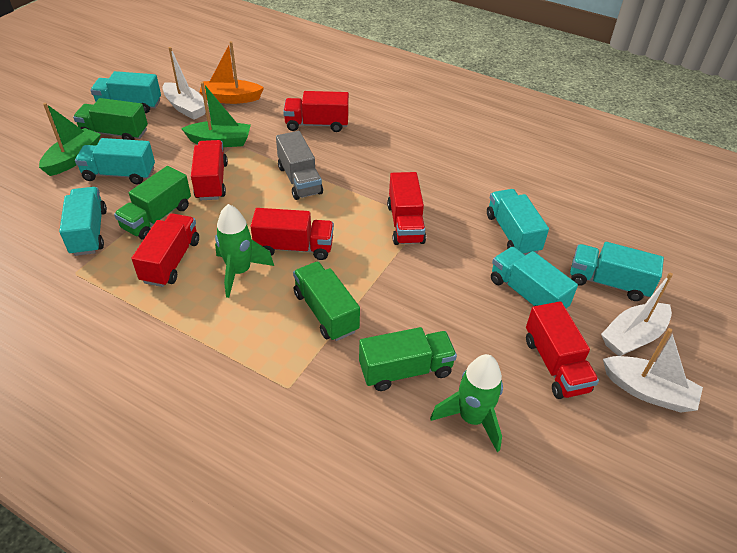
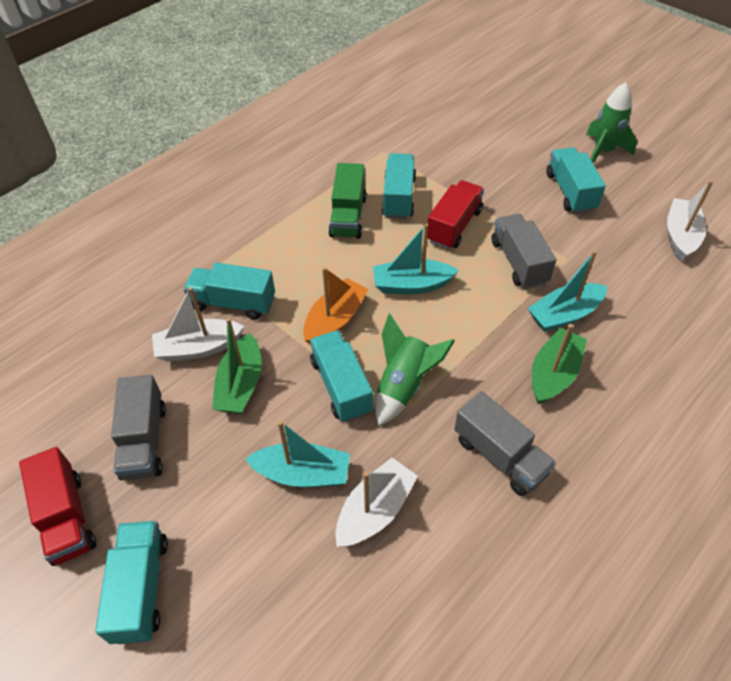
green truck: 4 -> 1
grey truck: 1 -> 3
red truck: 6 -> 2
turquoise boat: 0 -> 3
turquoise truck: 6 -> 5

